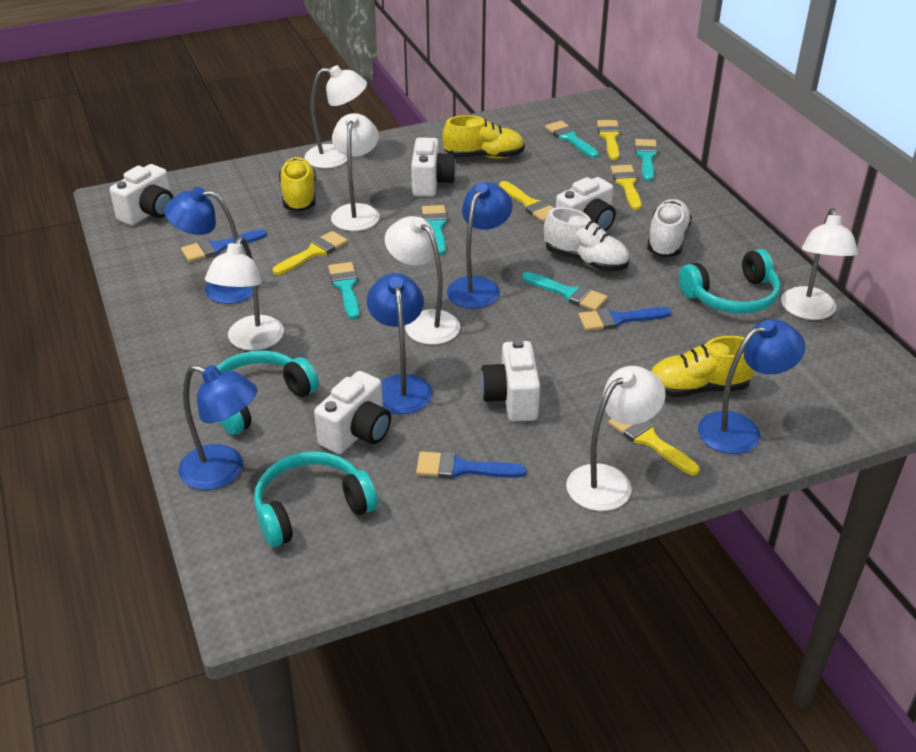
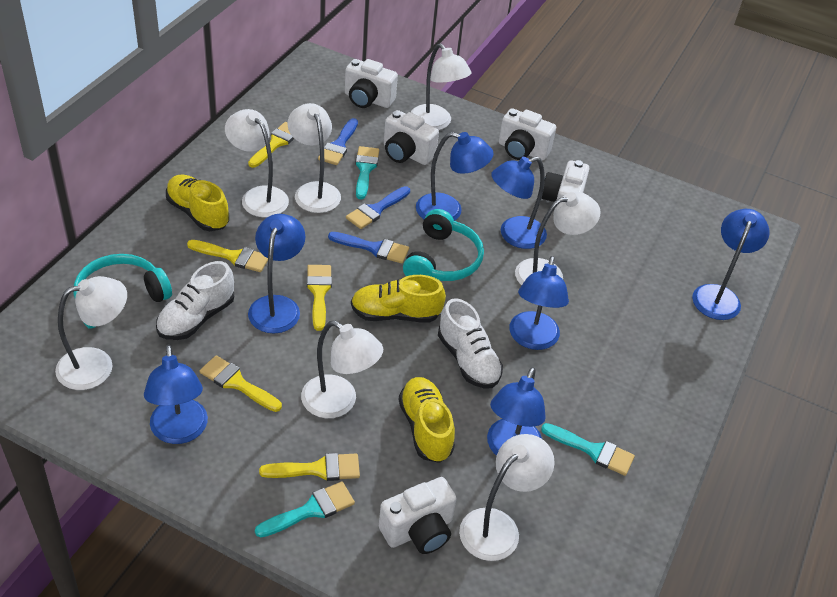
blue lamp: 5 -> 7
turquoise brush: 5 -> 3
turquoise headphones: 3 -> 2
white lamp: 6 -> 7

